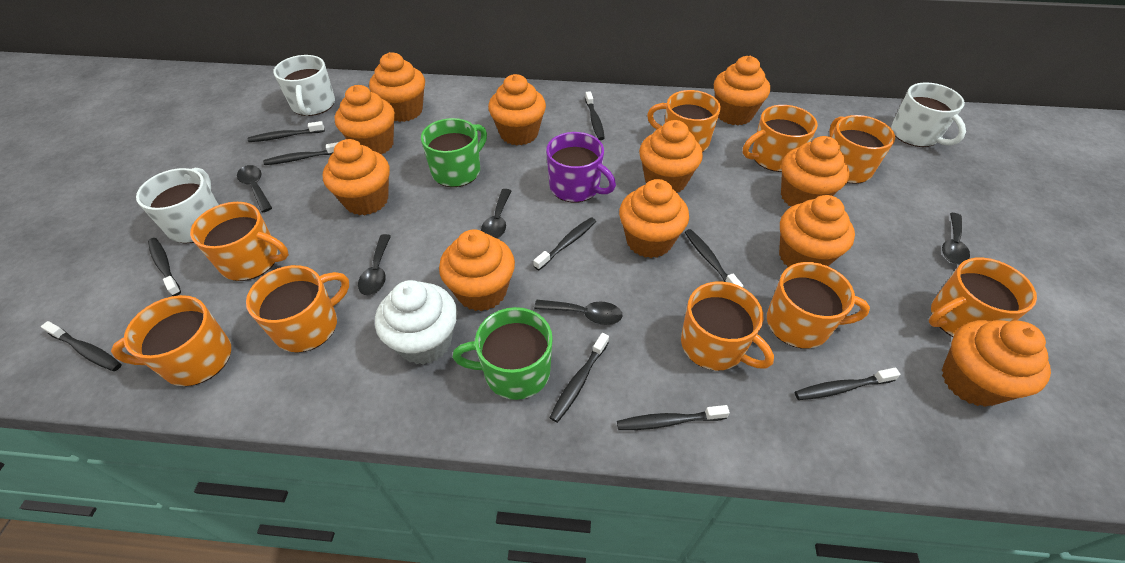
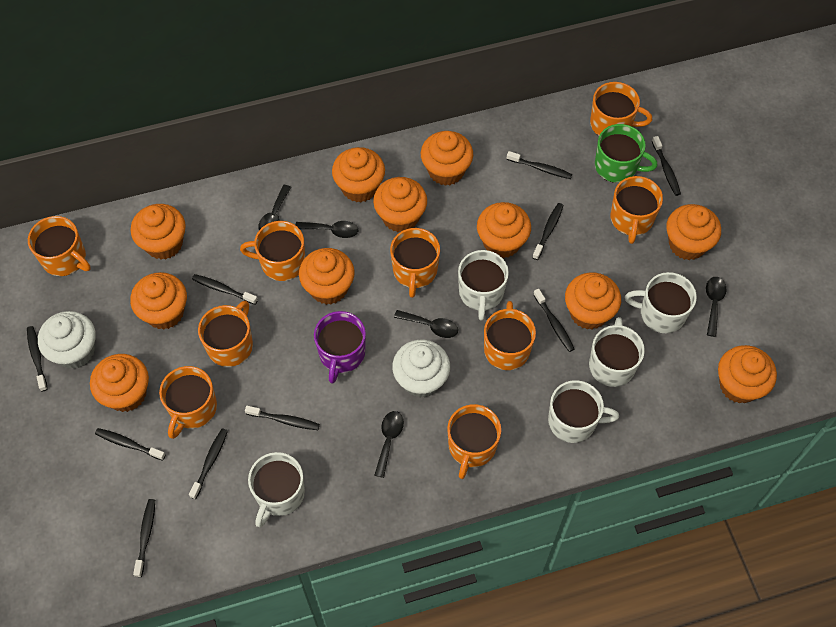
green mug: 2 -> 1
white cupcake: 1 -> 2
white mug: 3 -> 5

